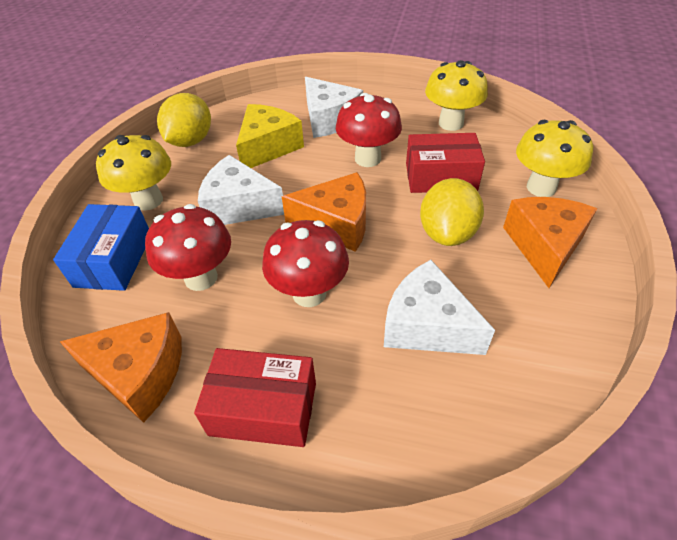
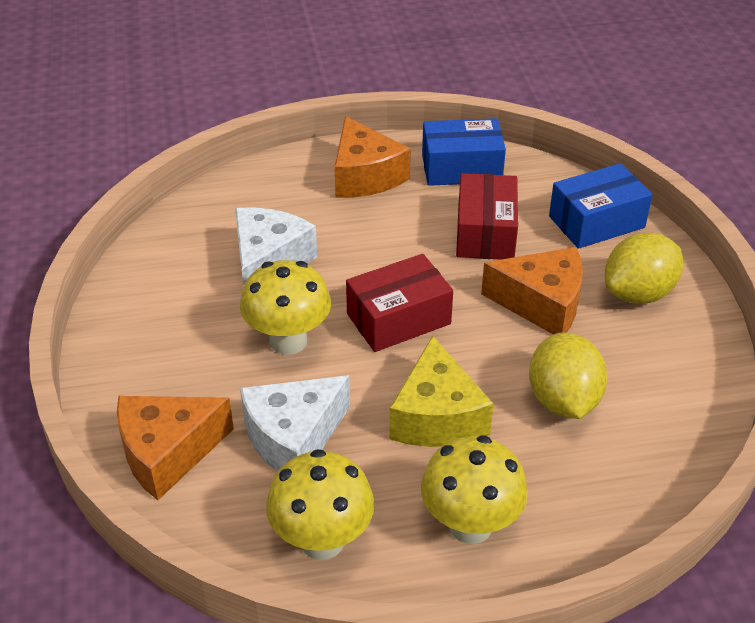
blue box: 1 -> 2
red mushroom: 3 -> 0
white cheese: 3 -> 2

